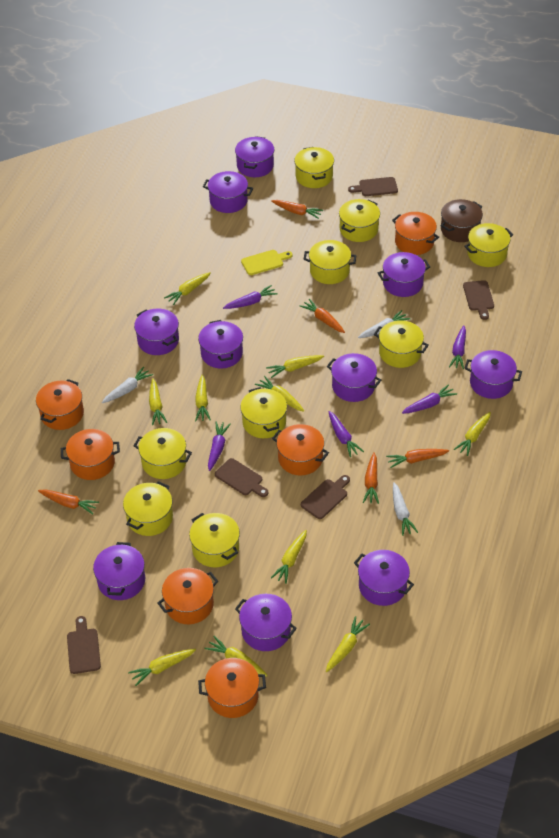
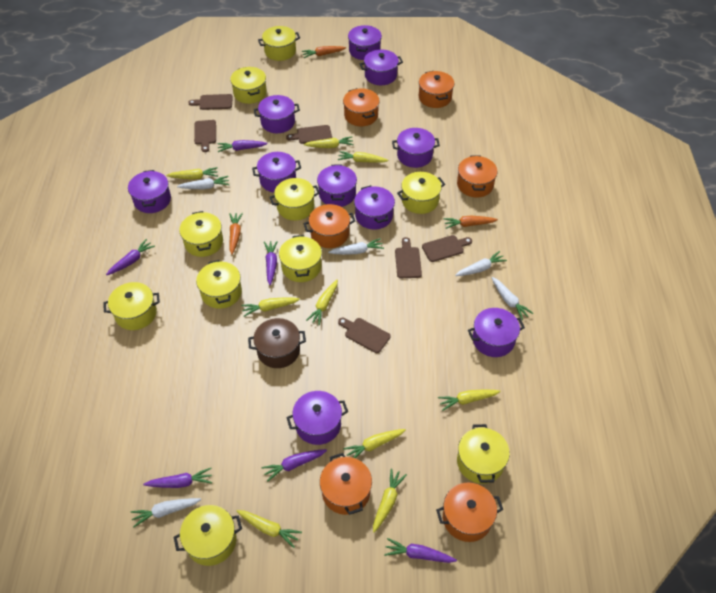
brown cutting board: 5 -> 6
orange carrot: 5 -> 3
purple carrot: 5 -> 6
white carrot: 3 -> 5
yellow carrot: 10 -> 9
yellow cutting board: 1 -> 0
yellow pot: 9 -> 10

